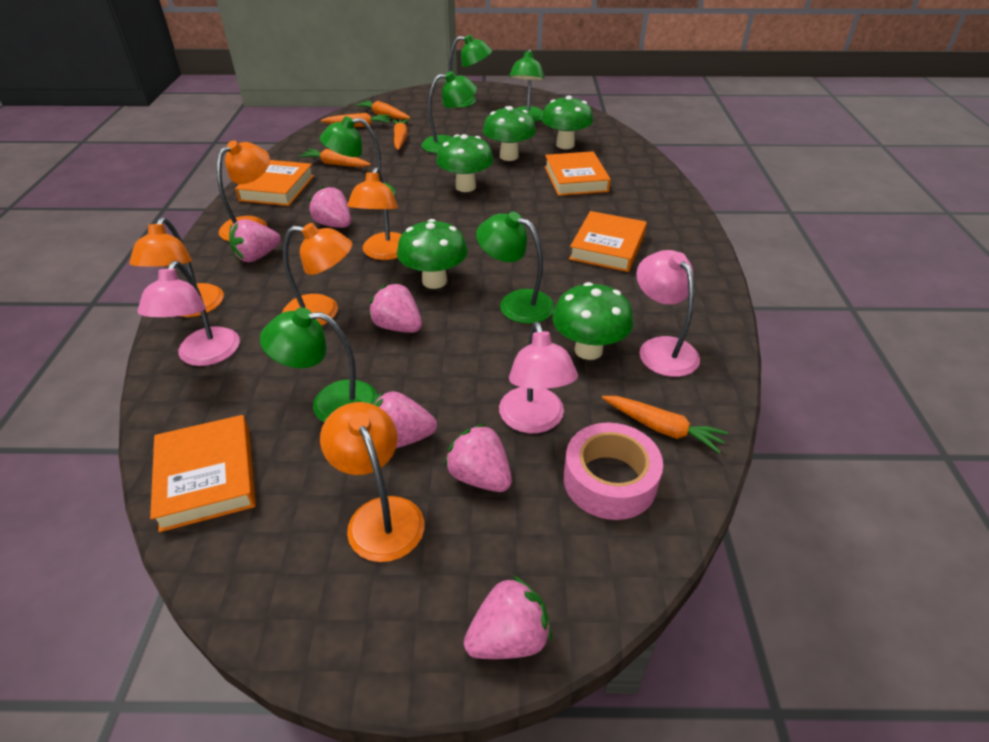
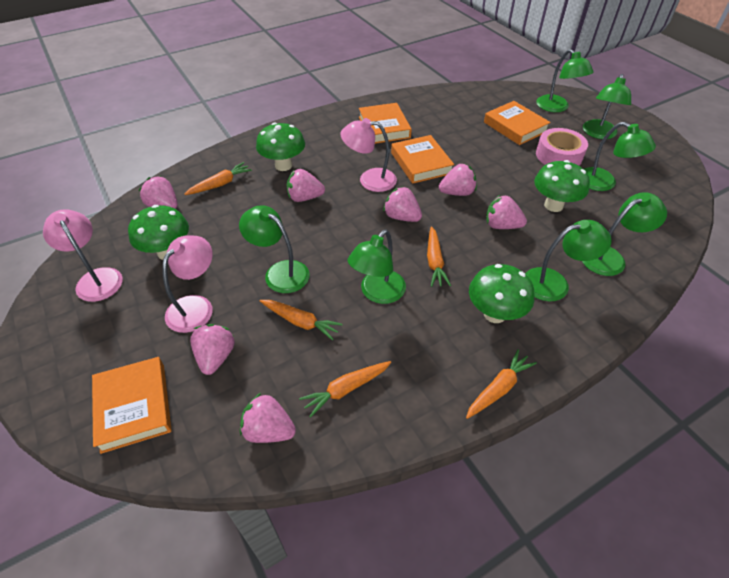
green lamp: 6 -> 7
green mushroom: 5 -> 4
orange lamp: 5 -> 0
pink strawberry: 6 -> 7

